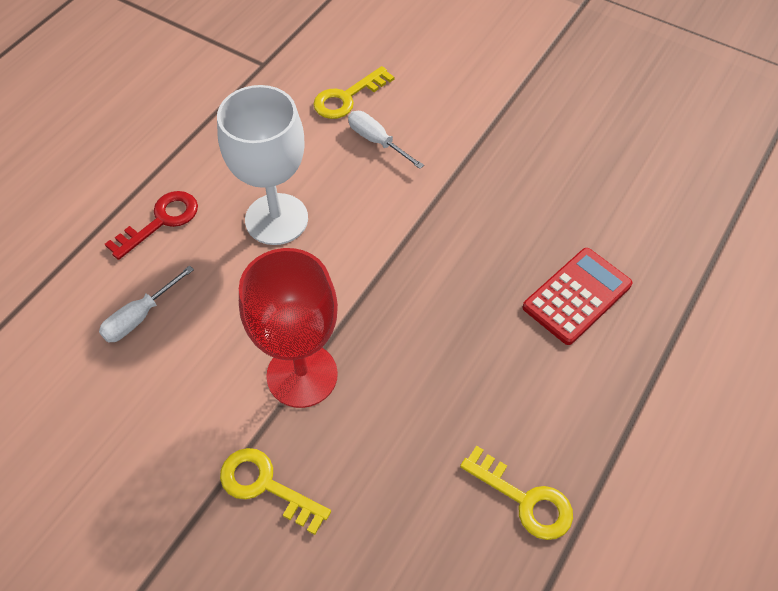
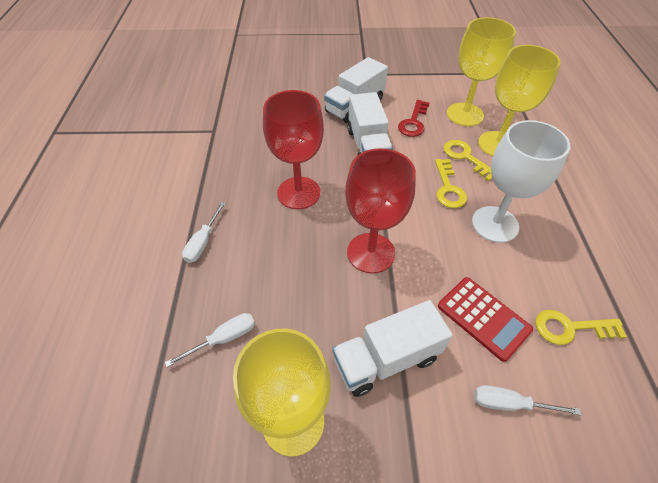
red goblet: 1 -> 2
white screwdriver: 2 -> 3
white truck: 0 -> 3
yellow goblet: 0 -> 3

